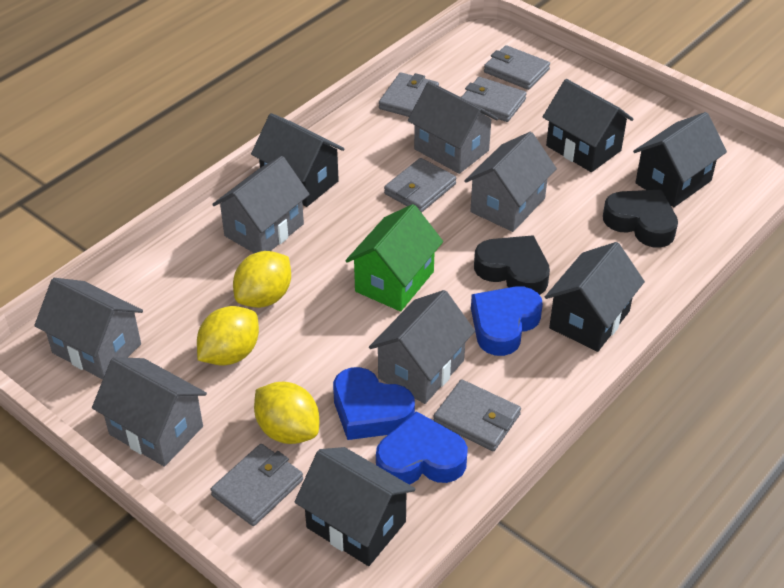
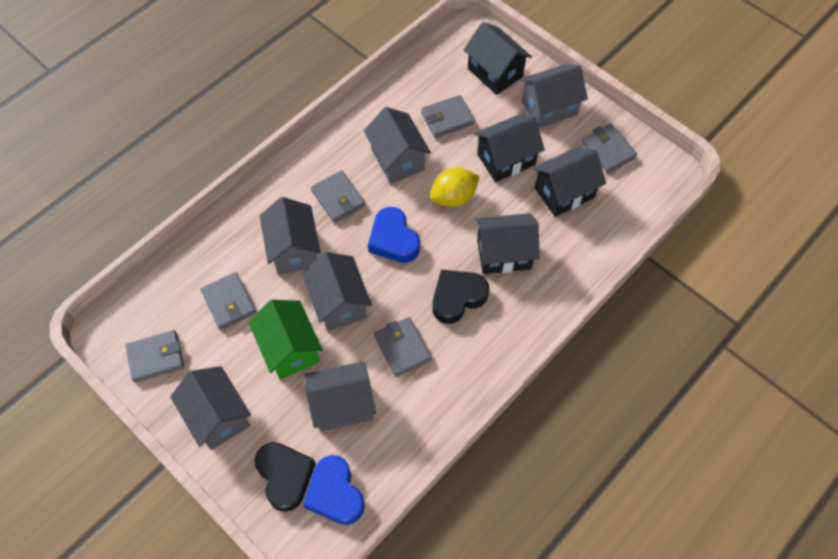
black house: 5 -> 4
blue heart: 3 -> 2
yellow lemon: 3 -> 1

